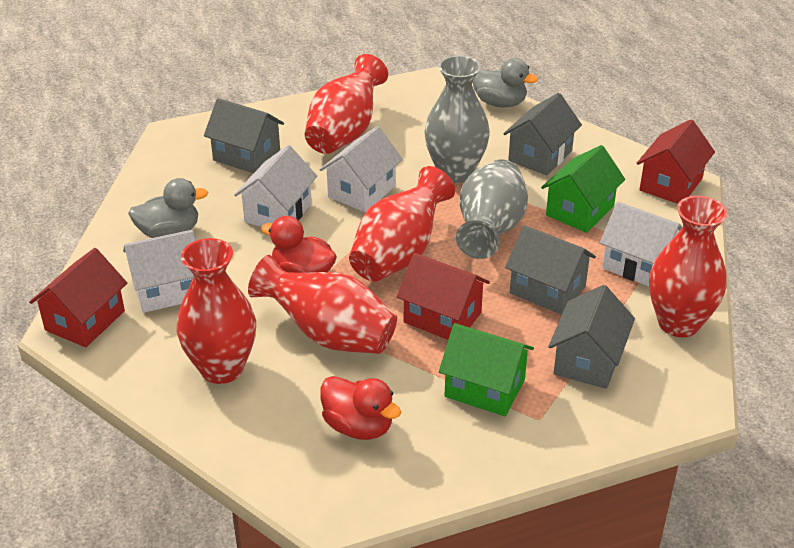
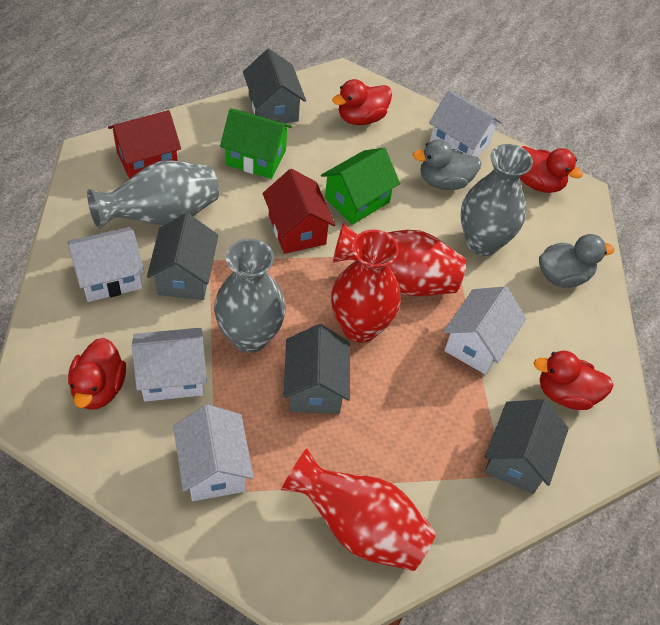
grey vase: 2 -> 3
red duck: 2 -> 4
red house: 3 -> 2
red vase: 5 -> 3
white house: 4 -> 5

